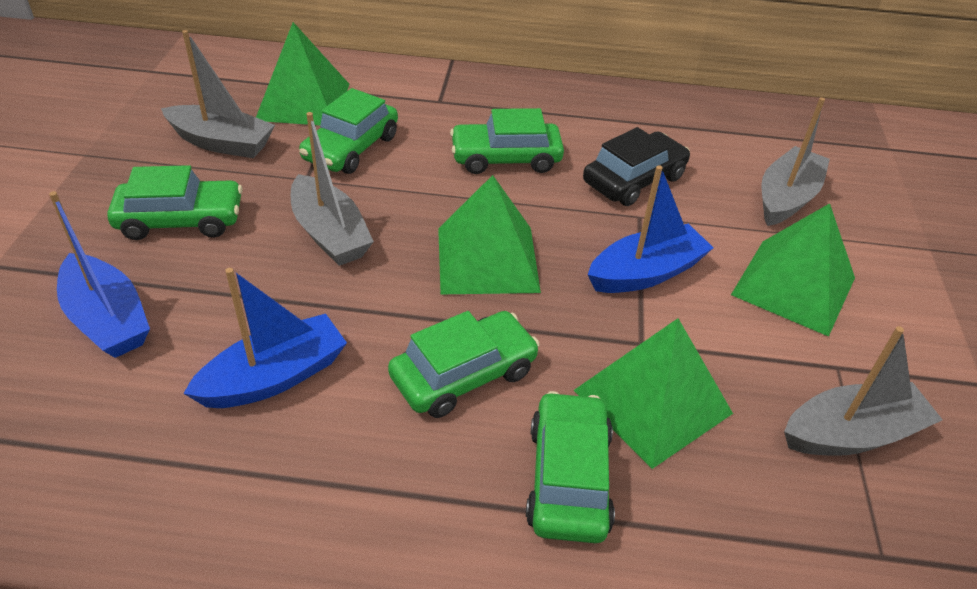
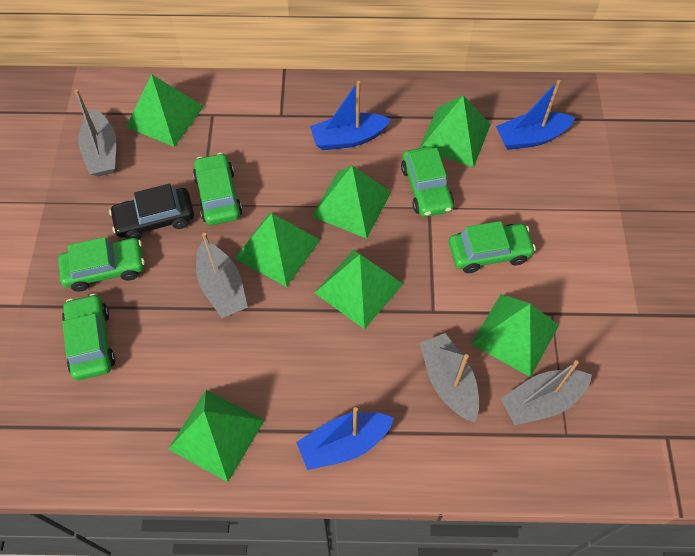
green pyramid: 4 -> 7

